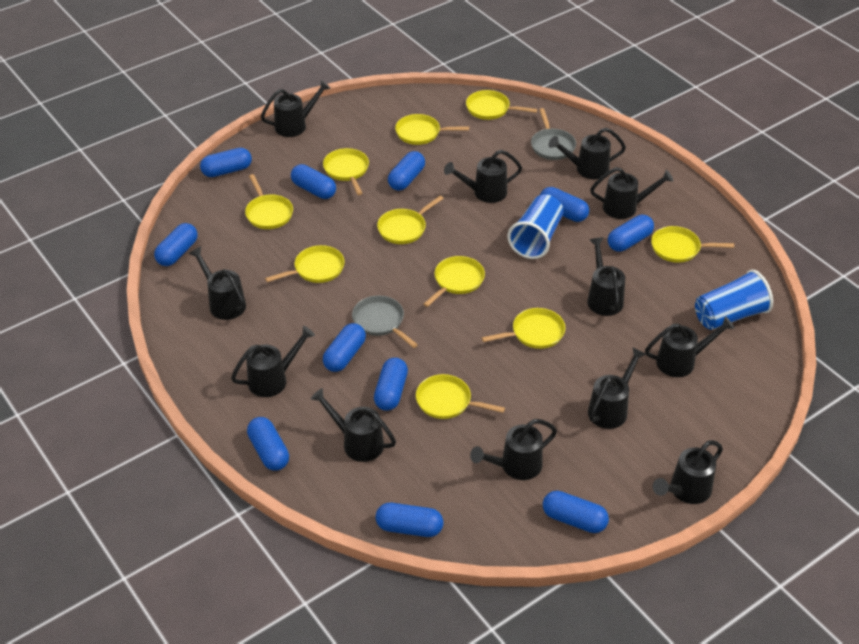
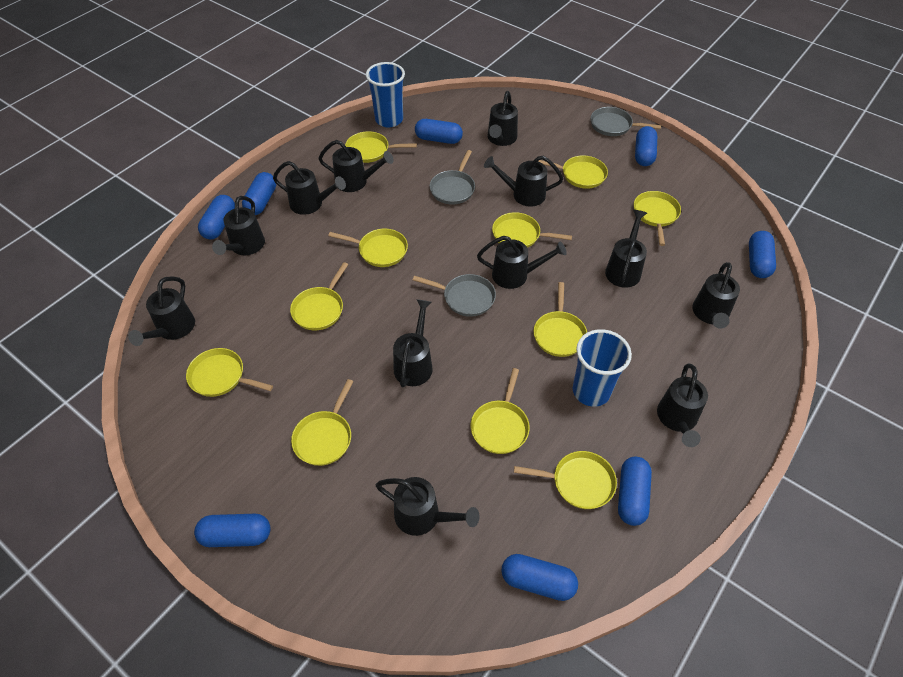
blue capsule: 11 -> 8
grey pan: 2 -> 3
yellow pan: 10 -> 11

